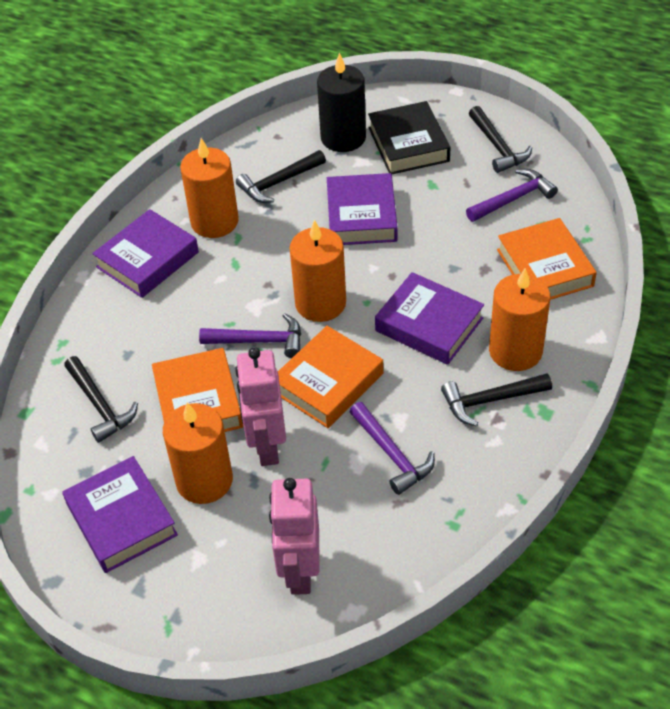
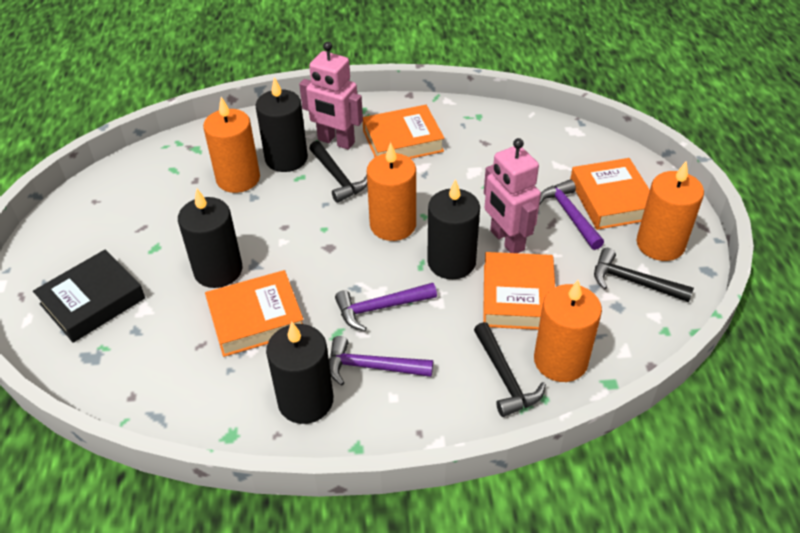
black candle: 1 -> 4
black hammer: 4 -> 3
orange book: 3 -> 4
purple book: 4 -> 0

